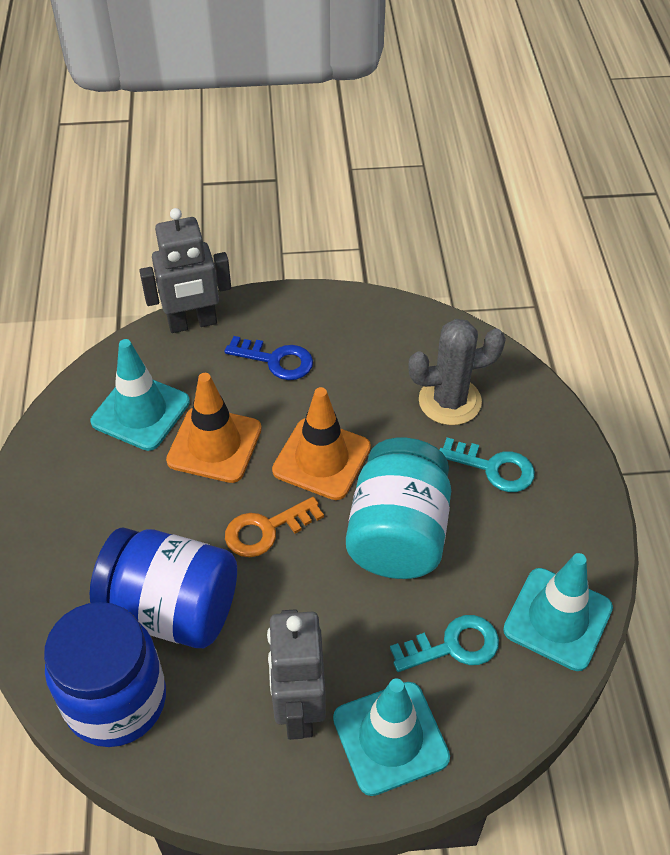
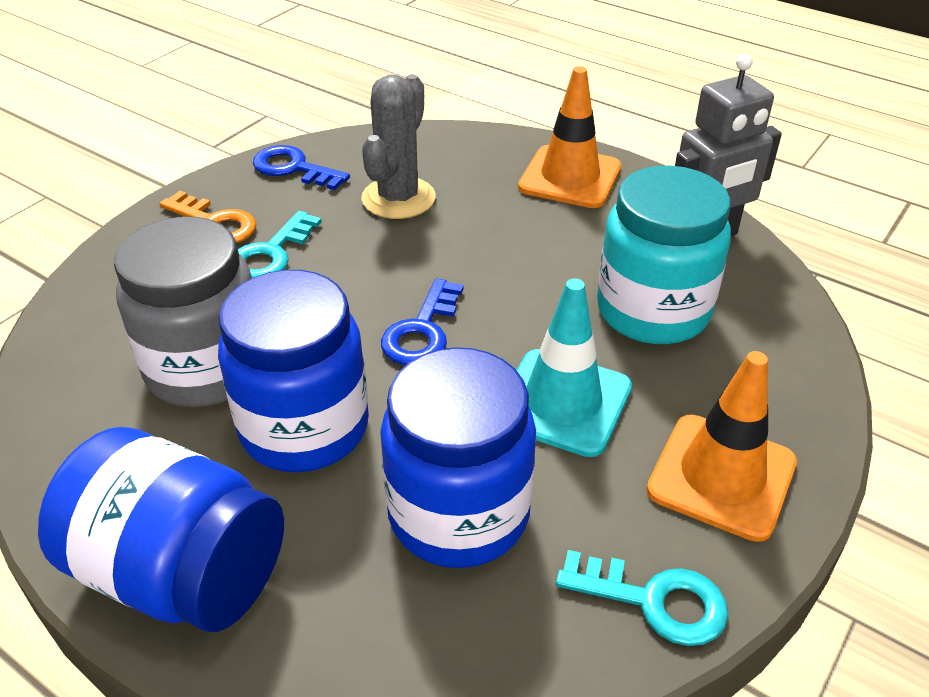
blue jar: 2 -> 3
blue key: 1 -> 2
grey jar: 0 -> 1
grey robot: 2 -> 1
turquoise traffic cone: 3 -> 1

